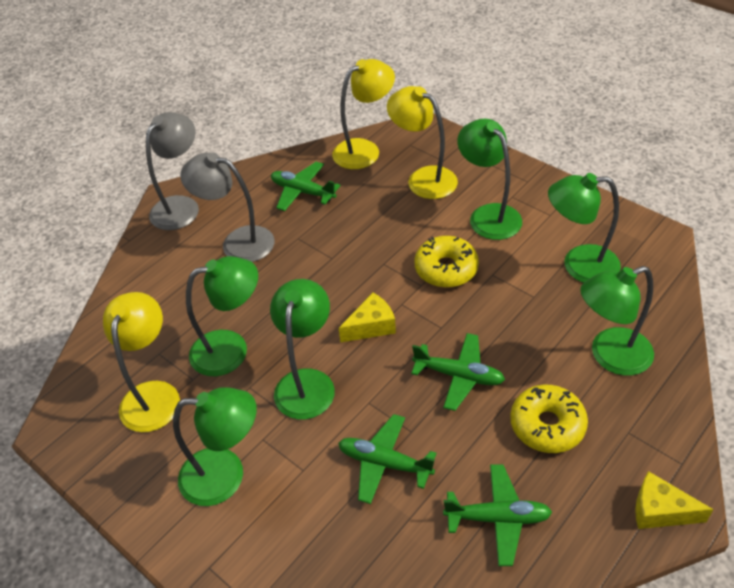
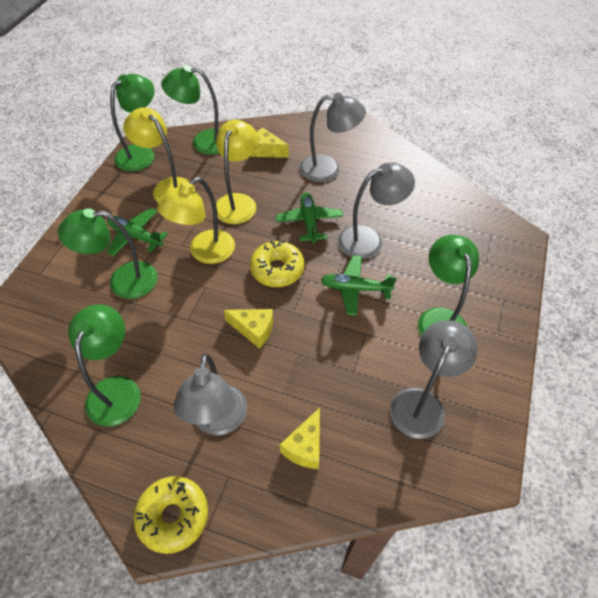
green lamp: 6 -> 5
green plane: 4 -> 3
grey lamp: 2 -> 4
yellow cheese: 2 -> 3

